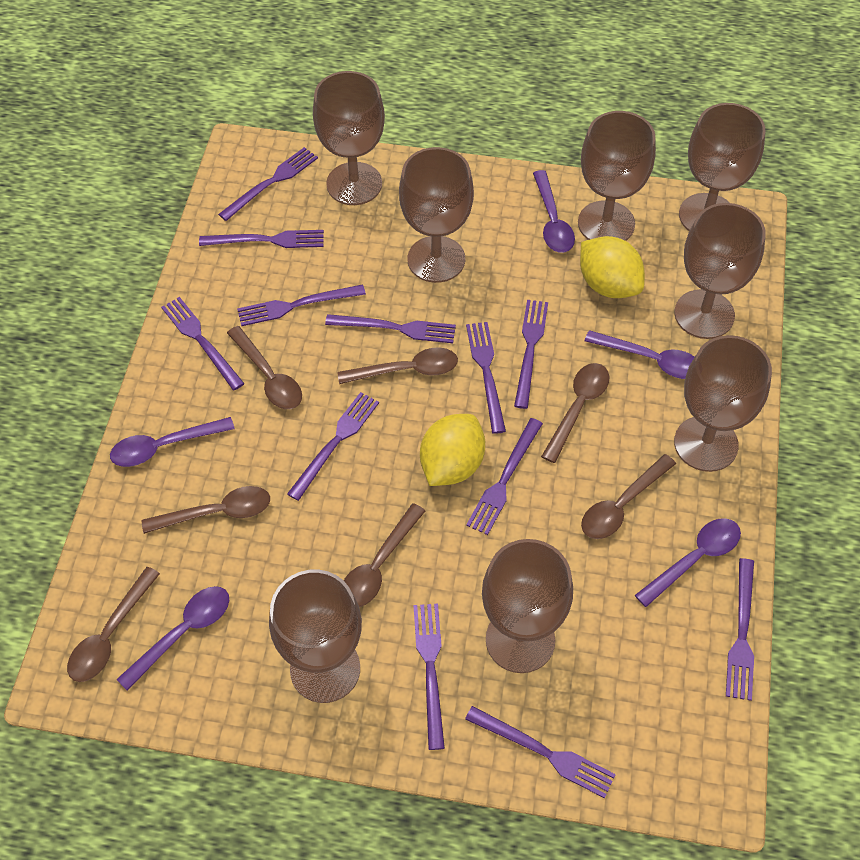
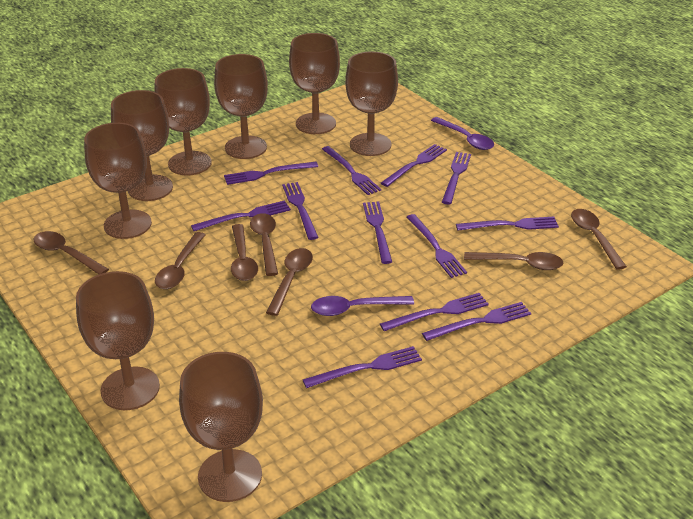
purple spoon: 5 -> 2
yellow lemon: 2 -> 0

